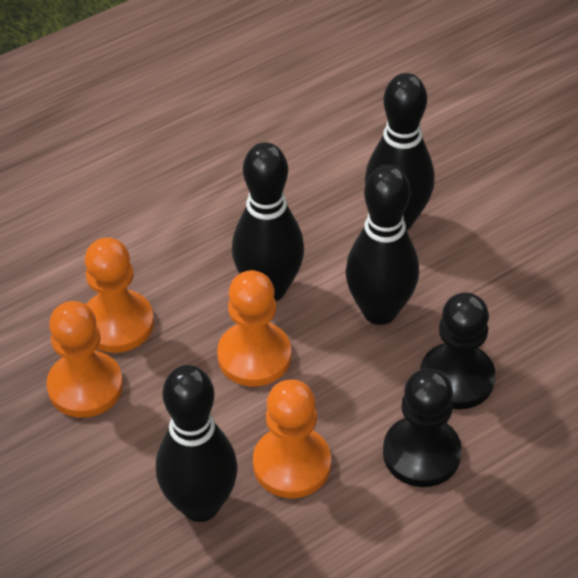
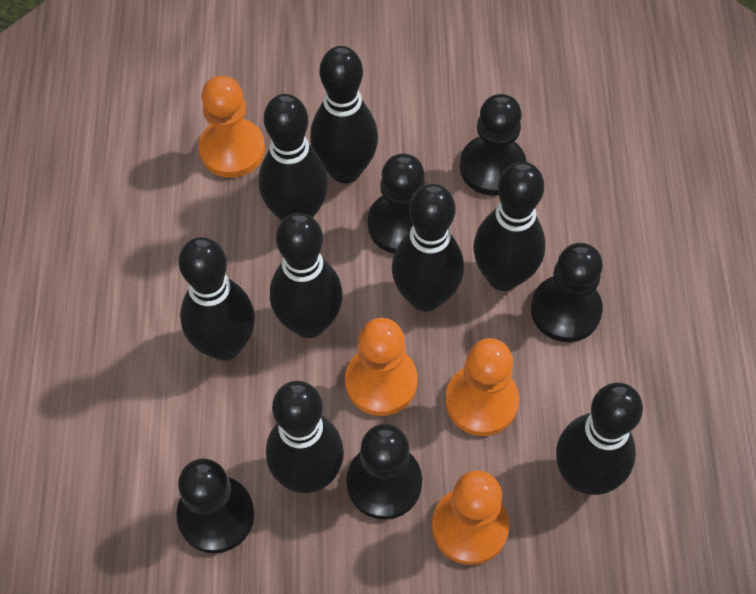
black bowling pin: 4 -> 8
black pawn: 2 -> 5

